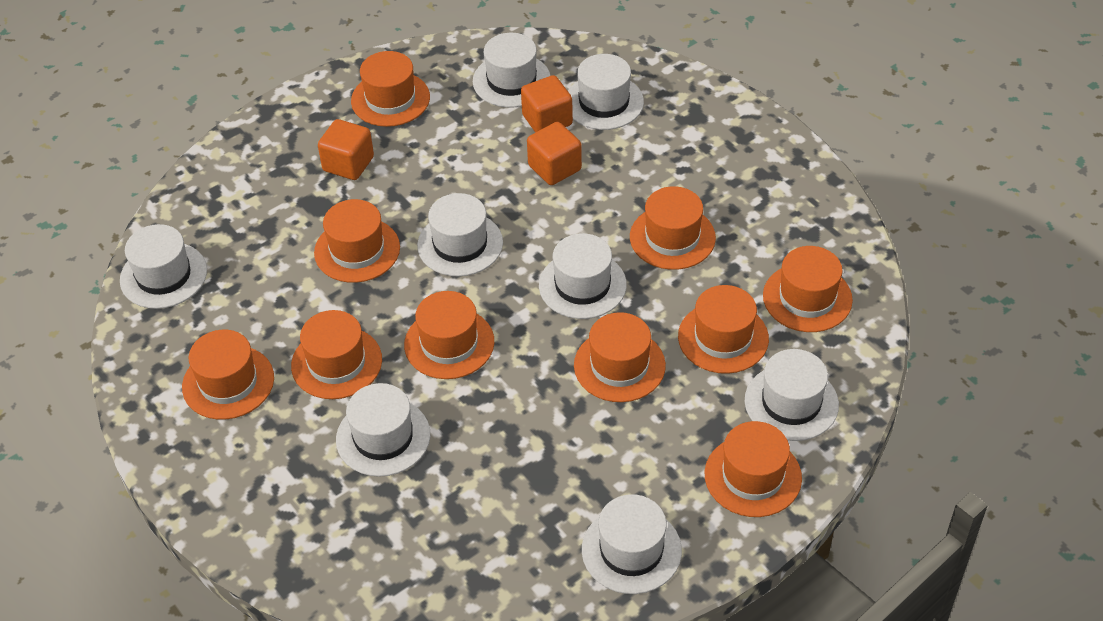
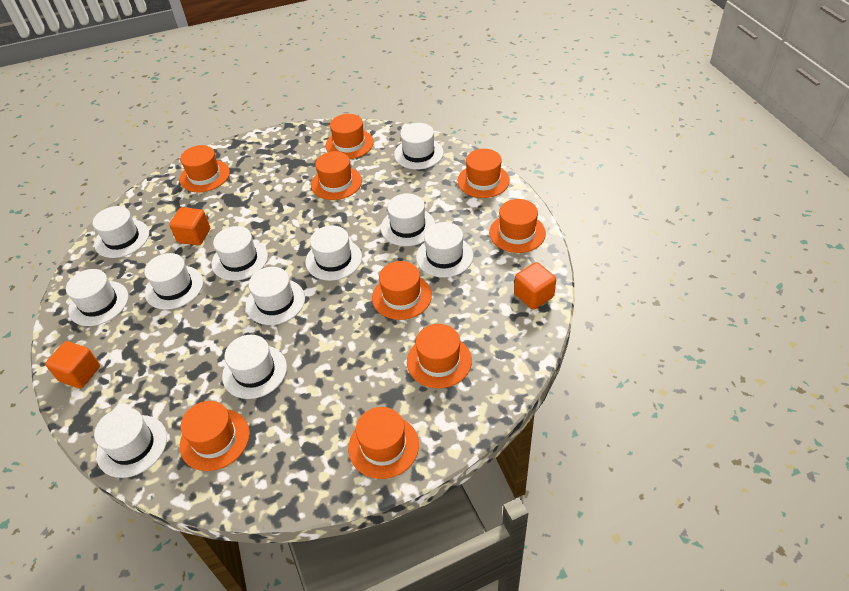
orange hat: 10 -> 9
white hat: 8 -> 11

